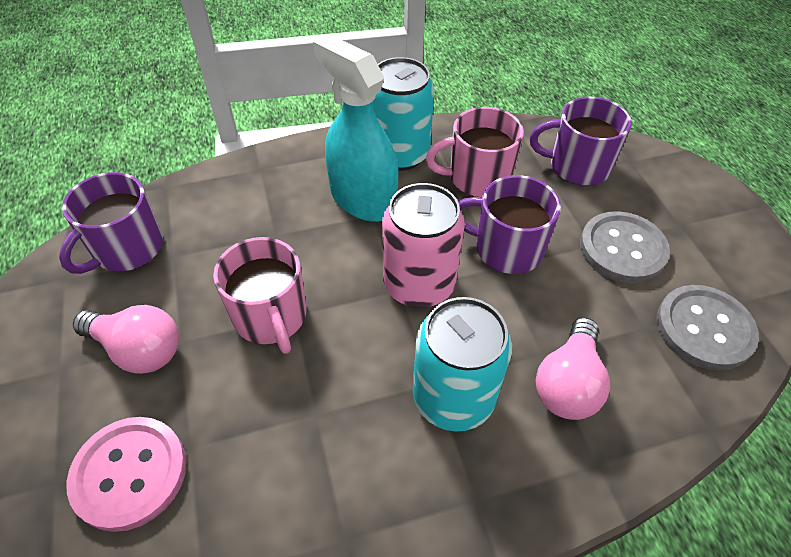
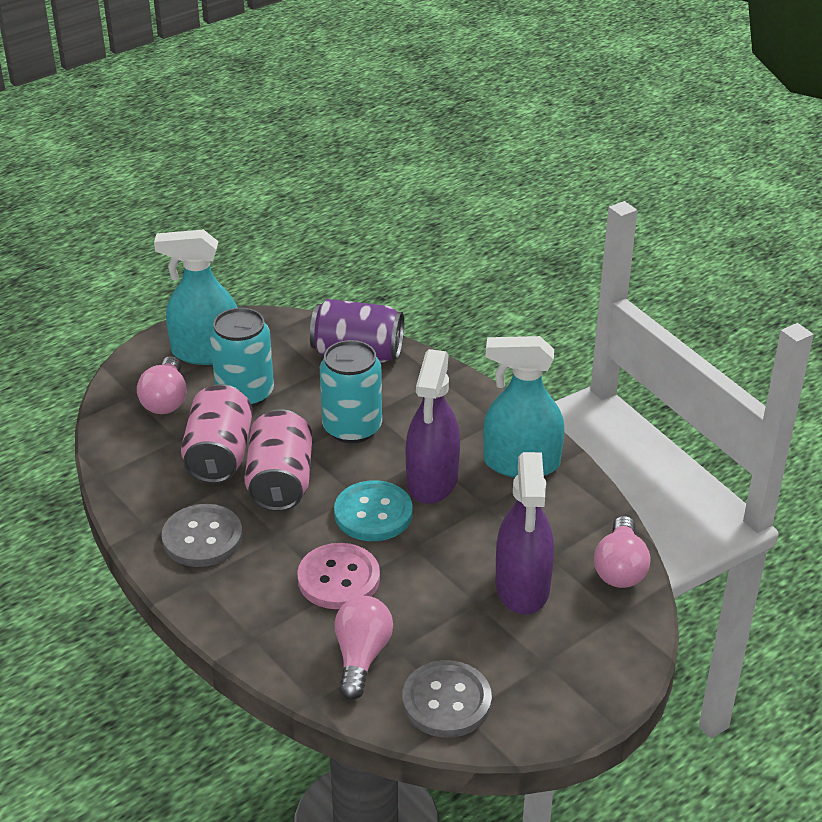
pink can: 1 -> 2
pink light bulb: 2 -> 3
pink mug: 2 -> 0
purple can: 0 -> 1
purple mug: 3 -> 0
purple spray bottle: 0 -> 2
turquoise button: 0 -> 1
turquoise spray bottle: 1 -> 2

